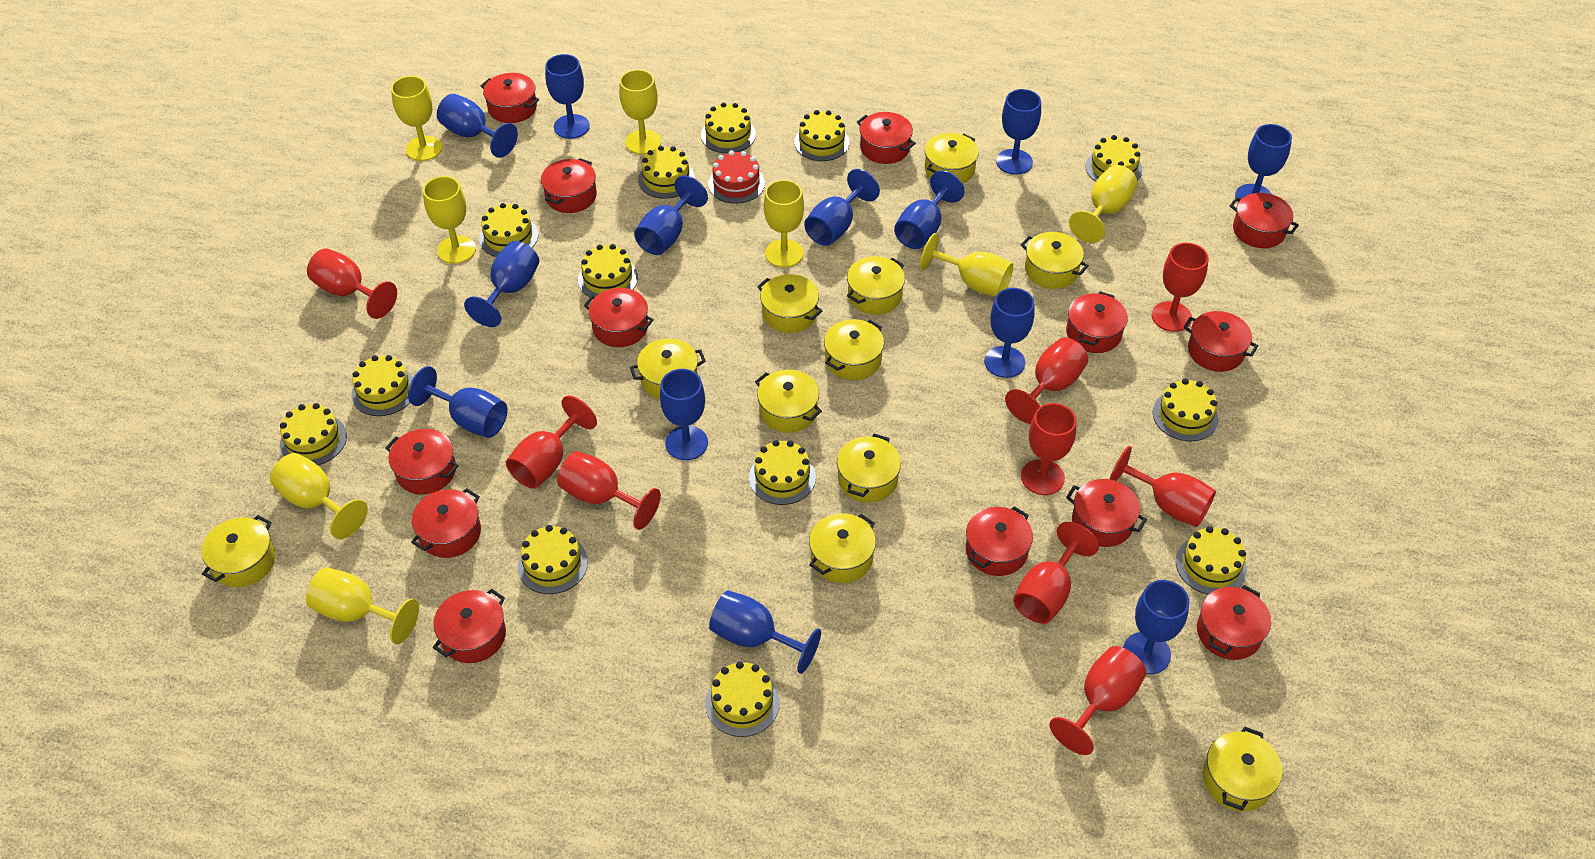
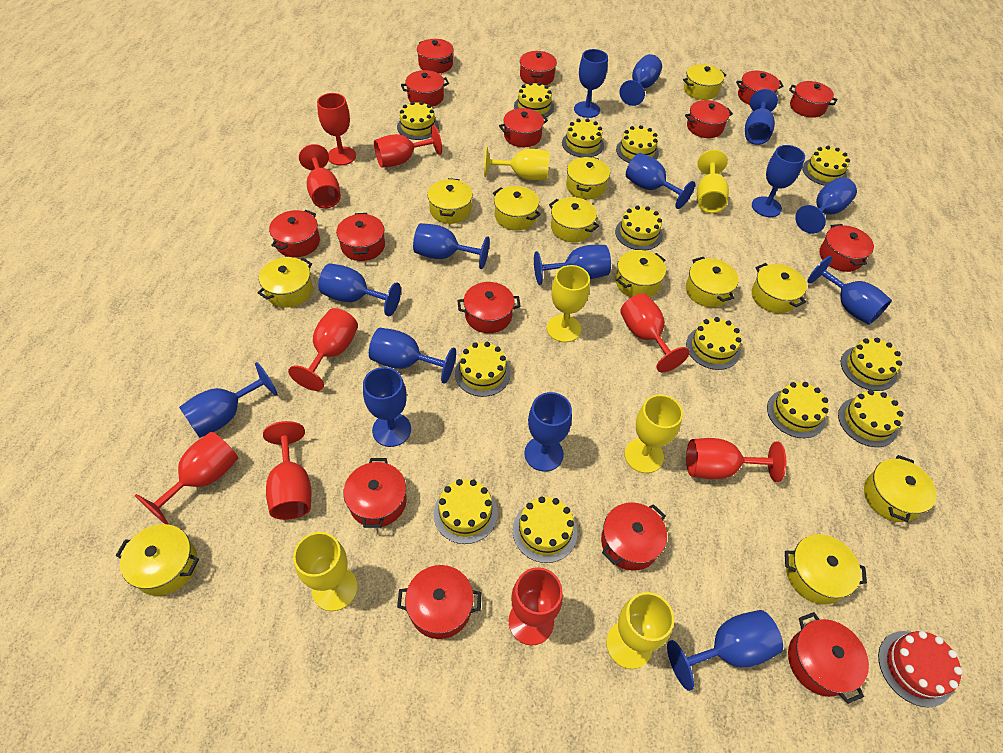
blue goblet: 13 -> 15
red pot: 13 -> 15
yellow goblet: 8 -> 6
yellow pot: 11 -> 12

